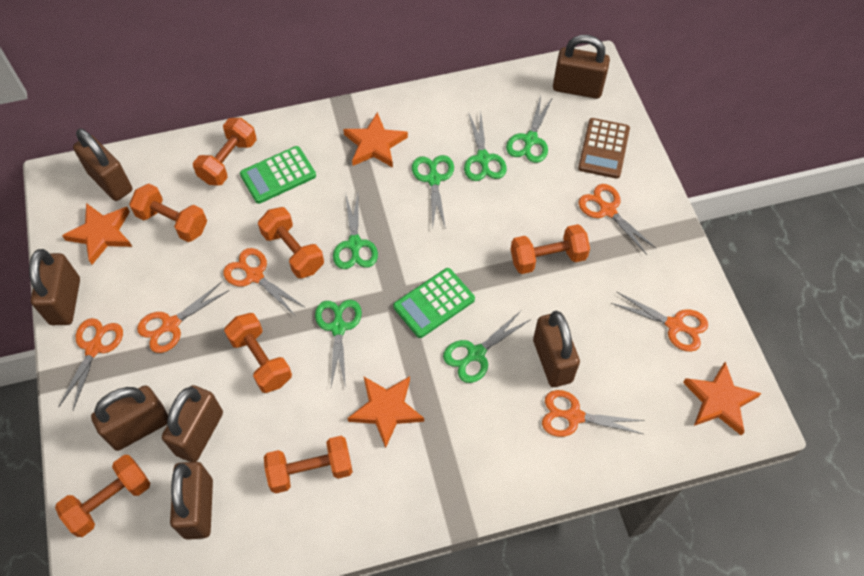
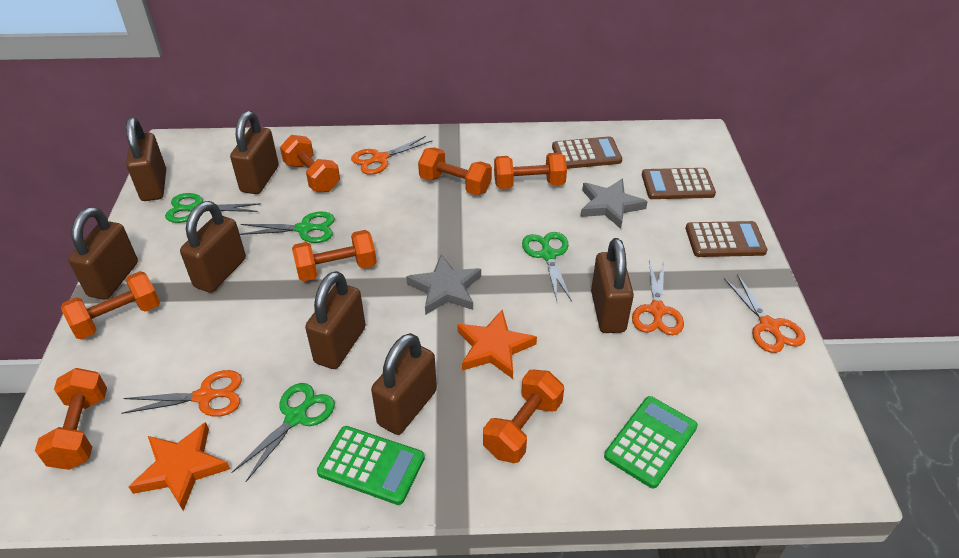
brown calculator: 1 -> 3
green scissors: 6 -> 4
grey star: 0 -> 2
orange scissors: 6 -> 4
orange star: 4 -> 2

